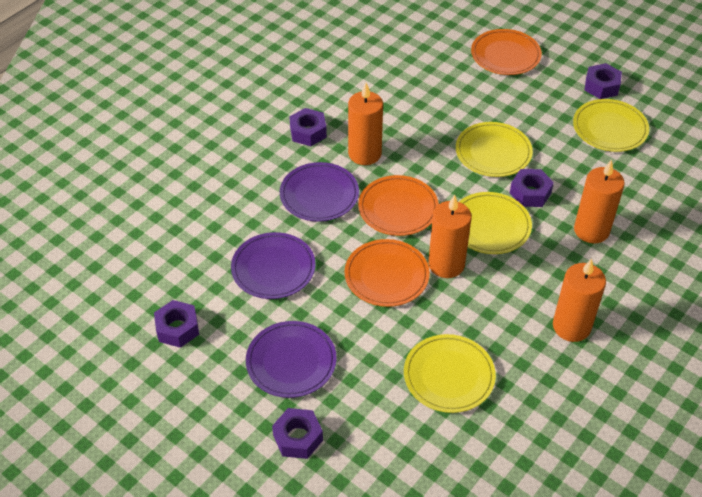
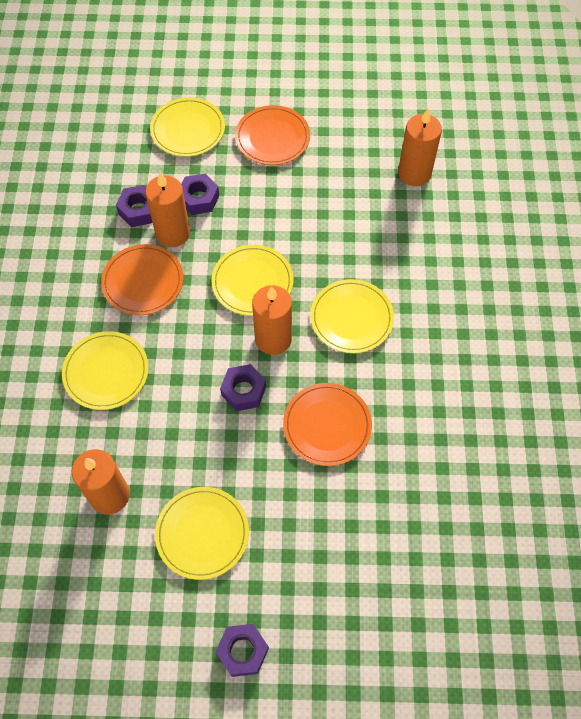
purple nut: 5 -> 4
purple plate: 3 -> 0
yellow plate: 4 -> 5

